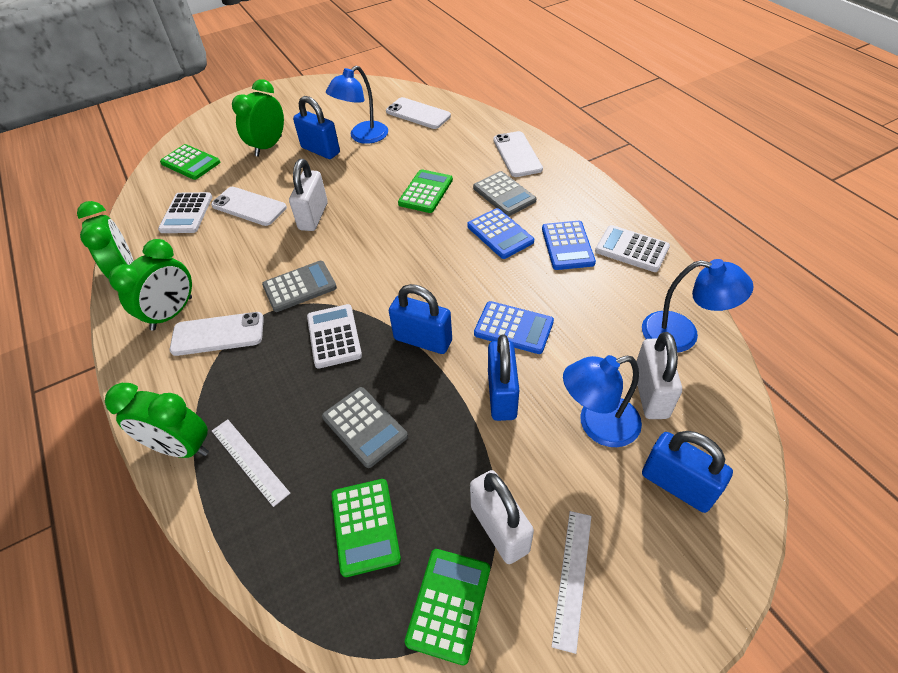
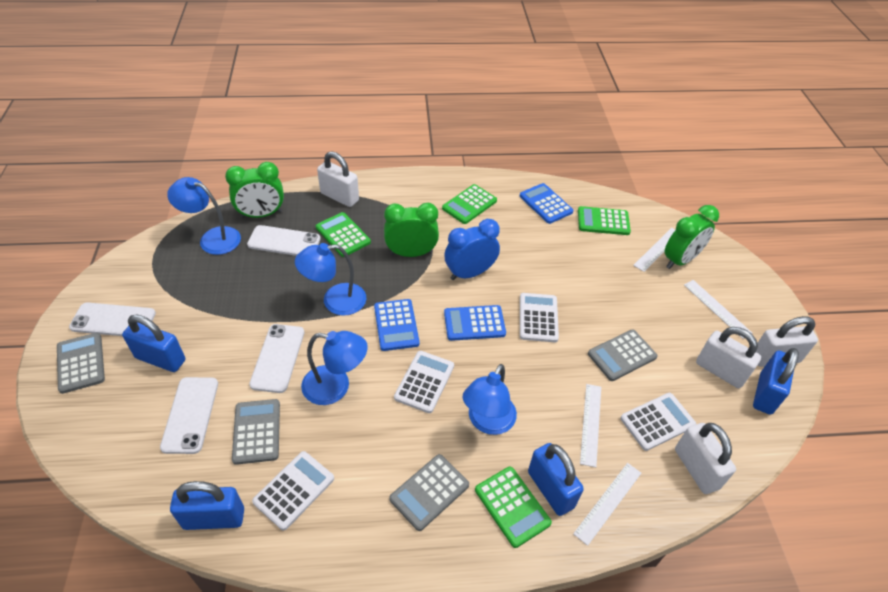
blue clock: 0 -> 1
blue lamp: 3 -> 4
green clock: 4 -> 3
grey calculator: 3 -> 4
white calculator: 3 -> 4
white padlock: 3 -> 4
white ruler: 2 -> 4

